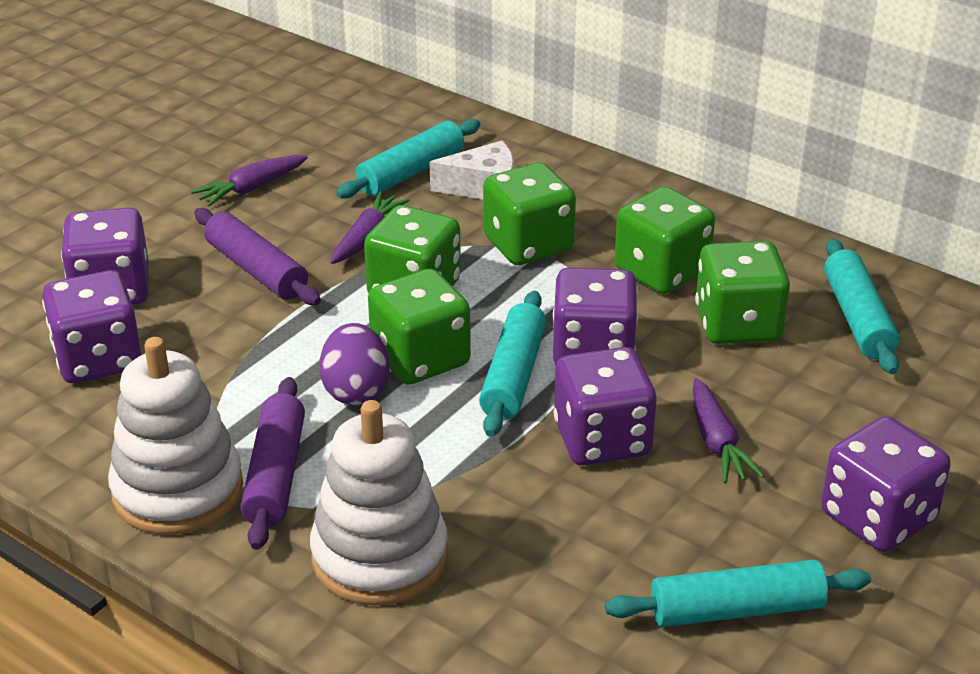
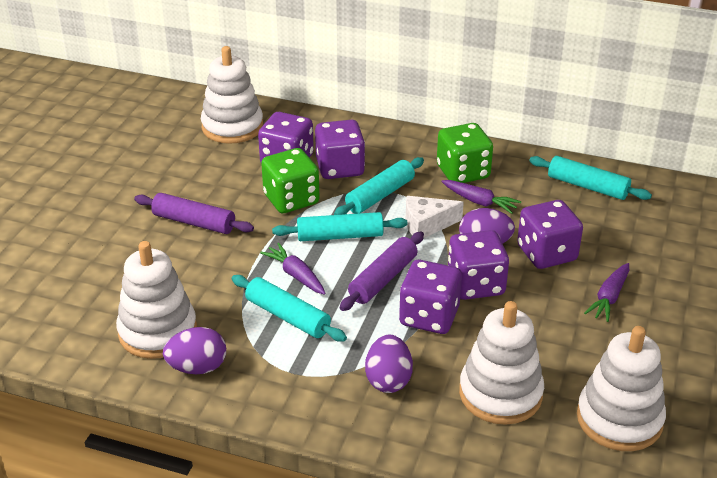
green dice: 5 -> 2
purple egg: 1 -> 3
white stacking toy: 2 -> 4

